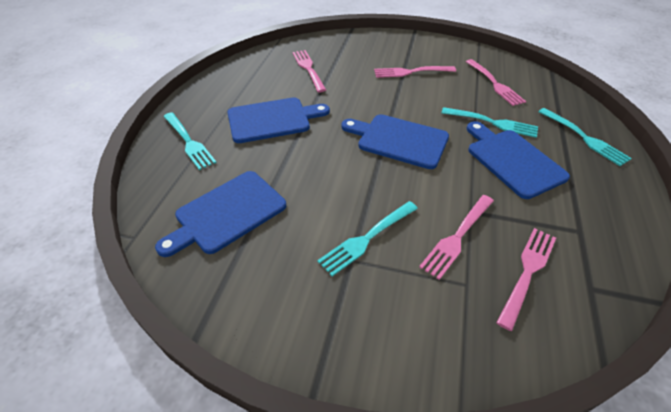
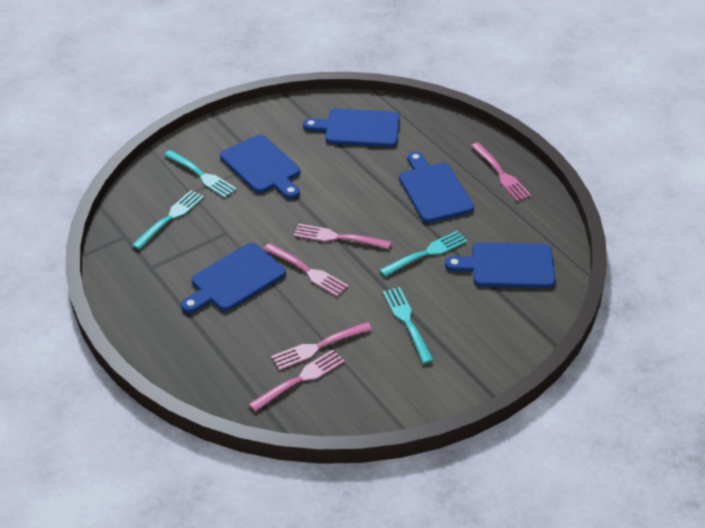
blue cutting board: 4 -> 5

